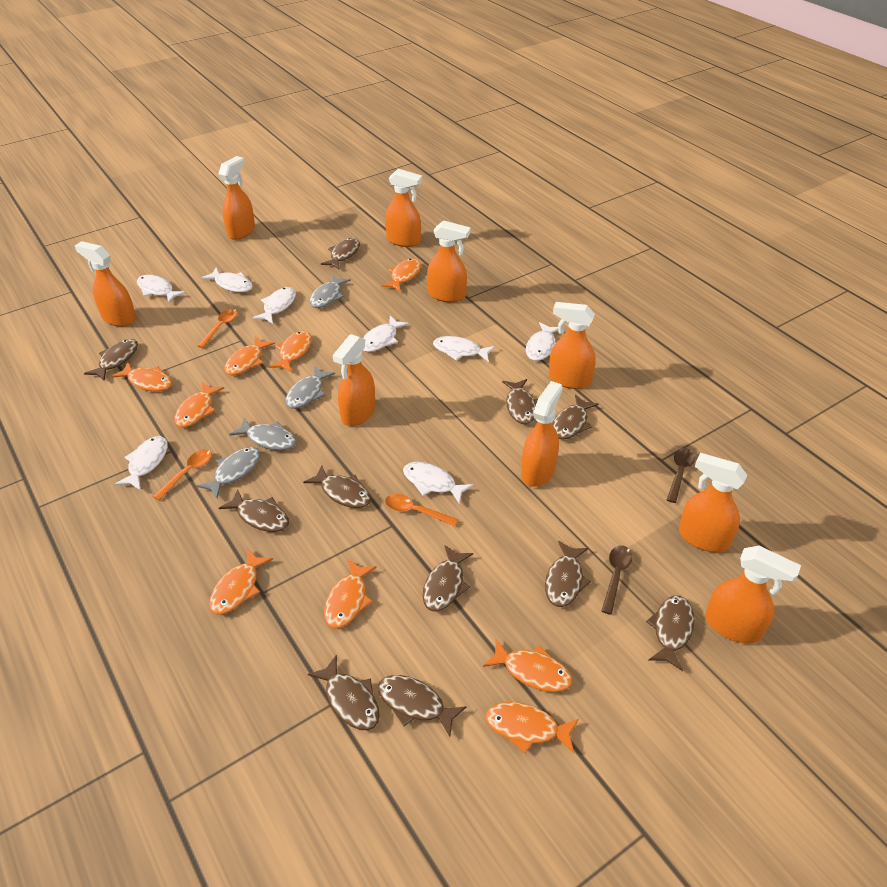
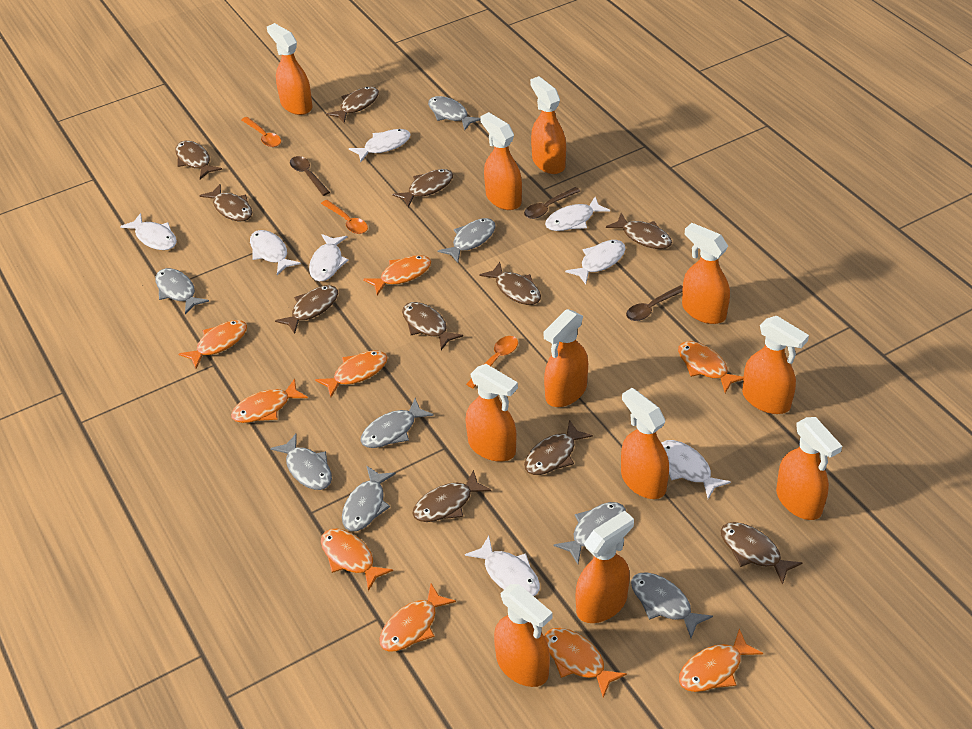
brown spoon: 2 -> 3
grey fish: 4 -> 8
orange spray bottle: 9 -> 11

